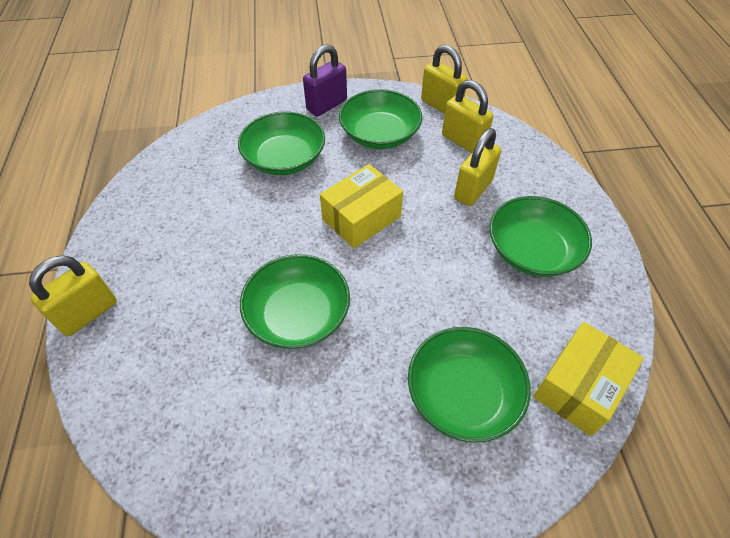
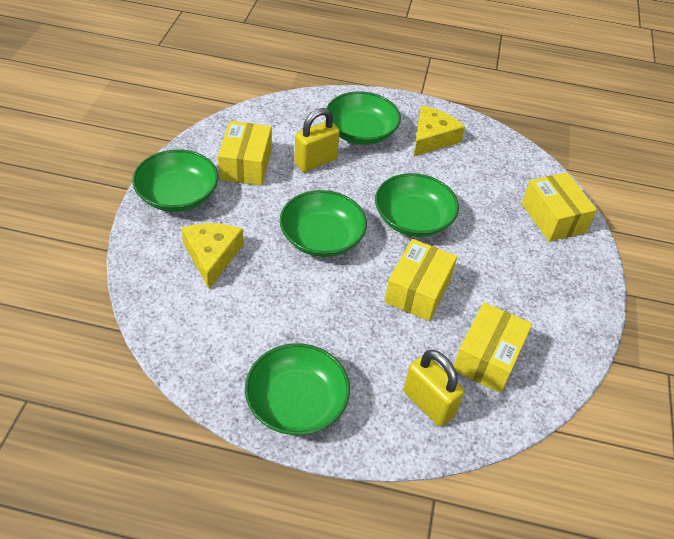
purple padlock: 1 -> 0
yellow box: 2 -> 4
yellow cheese: 0 -> 2
yellow padlock: 4 -> 2

